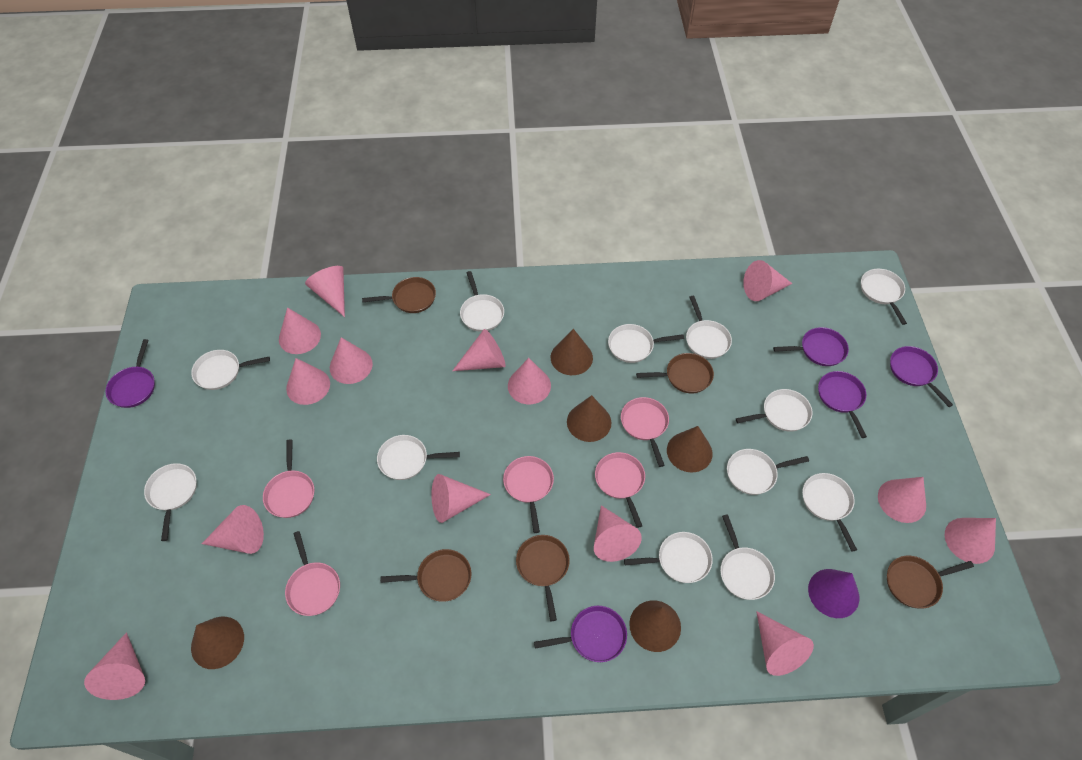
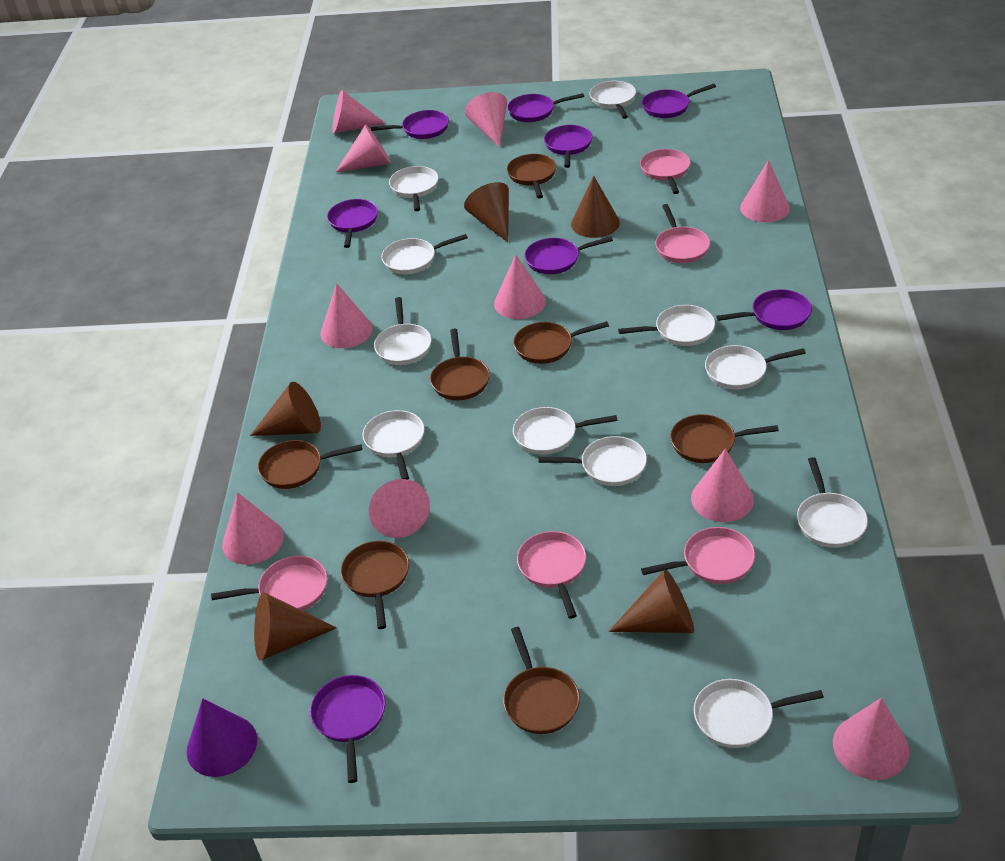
brown pan: 5 -> 7
pink cone: 14 -> 10
purple pan: 5 -> 8
white pan: 12 -> 11

